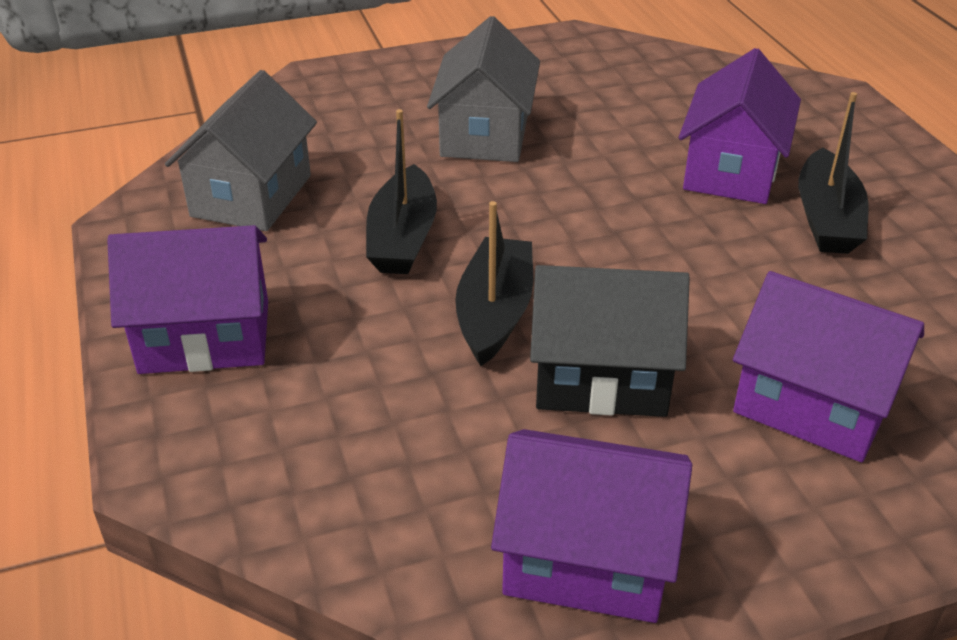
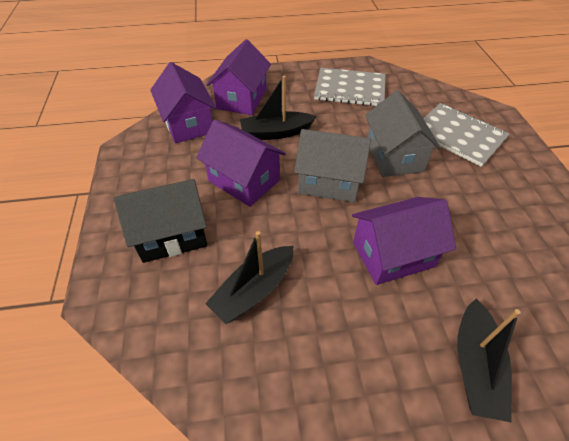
grey notebook: 0 -> 2

